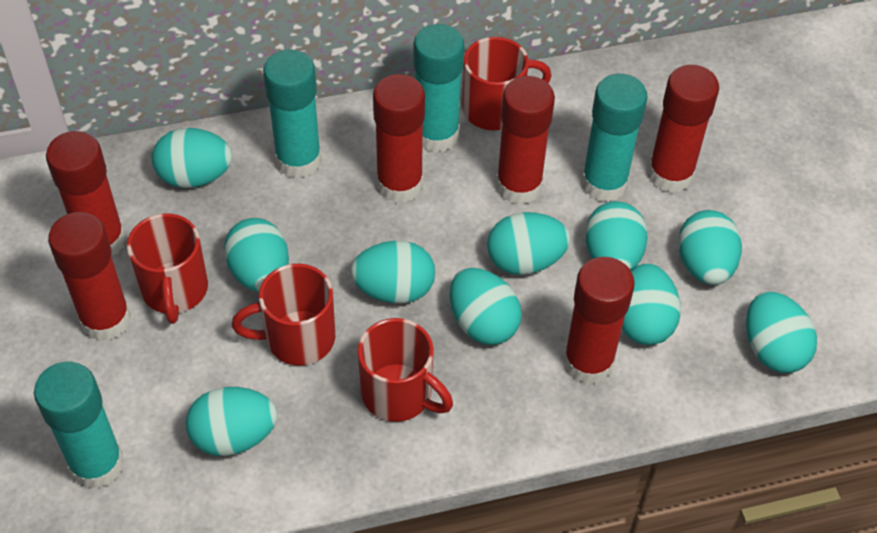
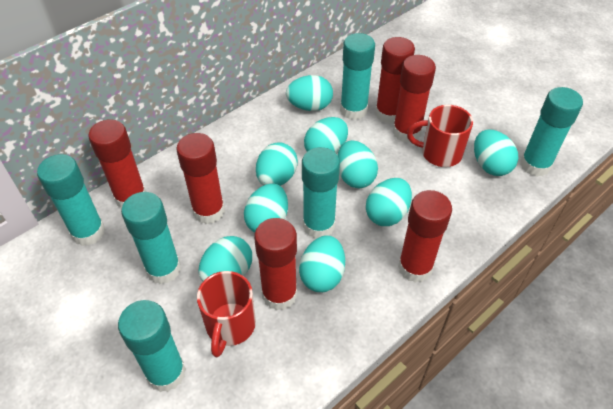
red mug: 4 -> 2
turquoise egg: 10 -> 9
turquoise glue stick: 4 -> 6

